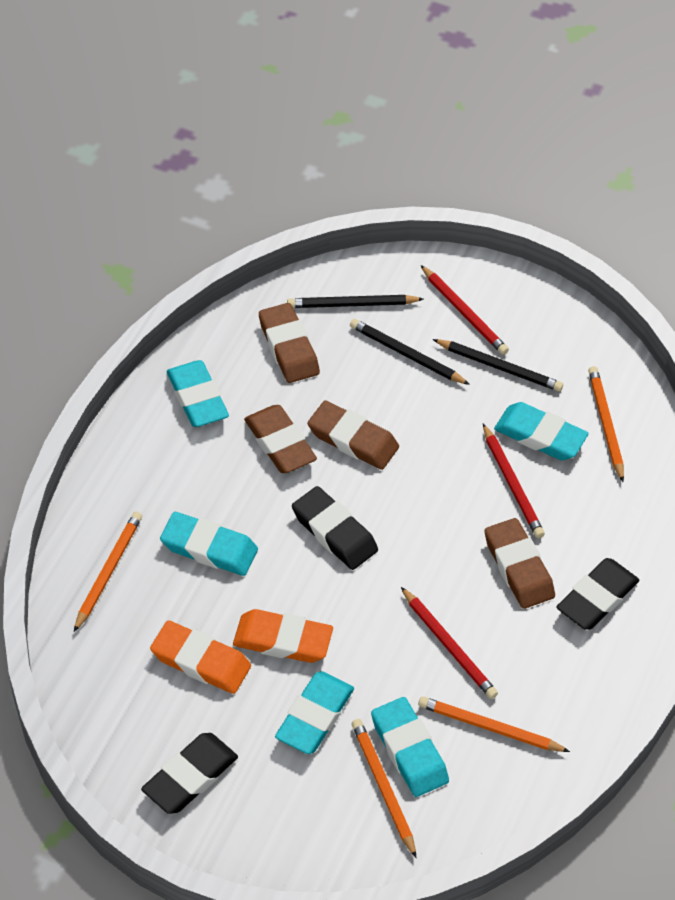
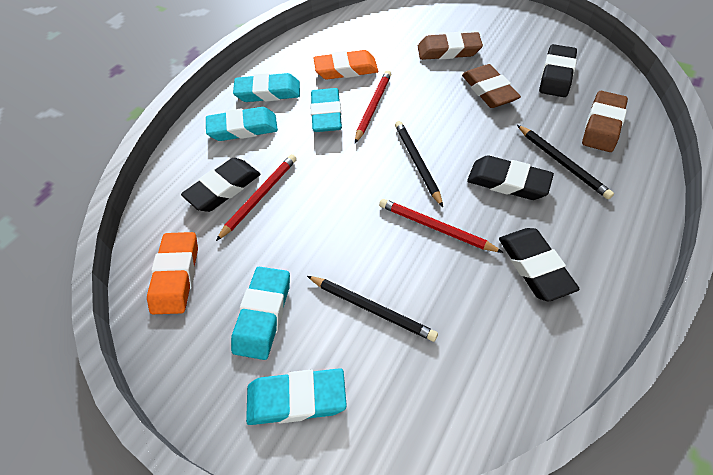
black eraser: 3 -> 4
brown eraser: 4 -> 3
orange pencil: 4 -> 0

